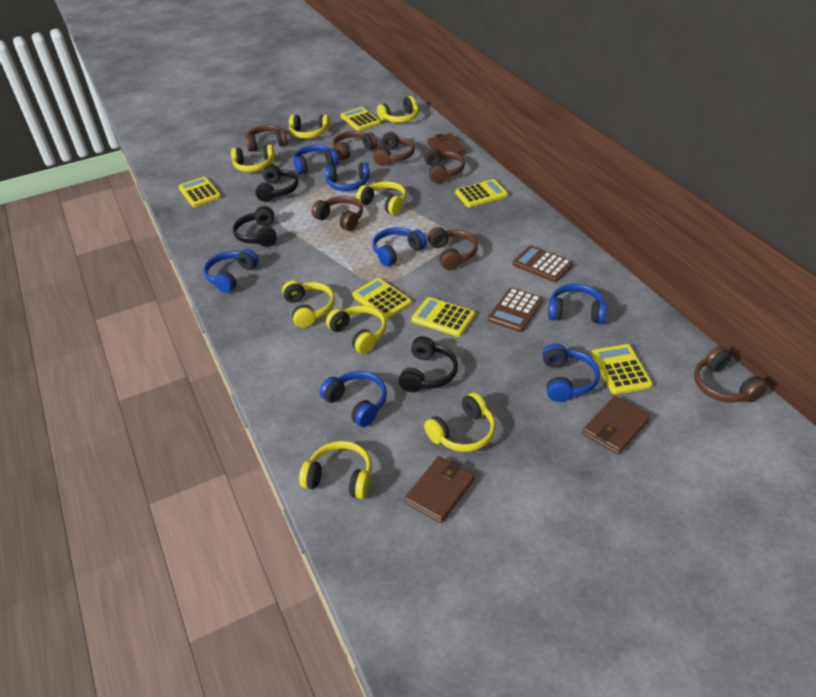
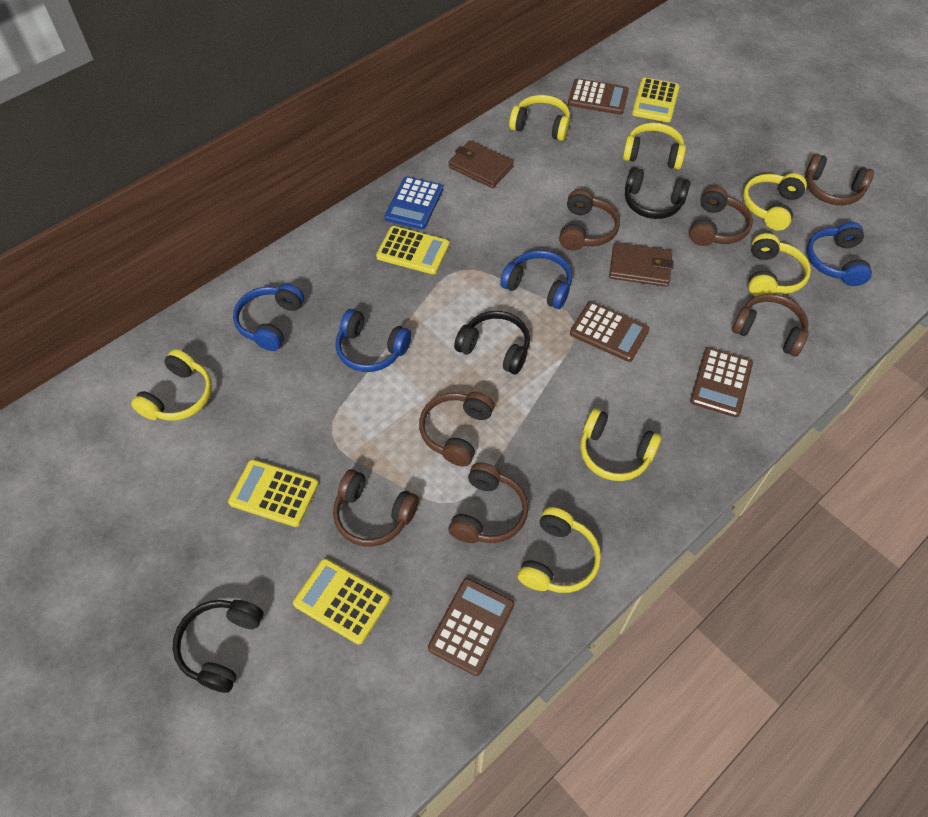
blue calculator: 0 -> 1
blue headphones: 7 -> 4
brown calculator: 2 -> 4
brown wallet: 3 -> 2
yellow calculator: 6 -> 4
yellow headphones: 8 -> 7

